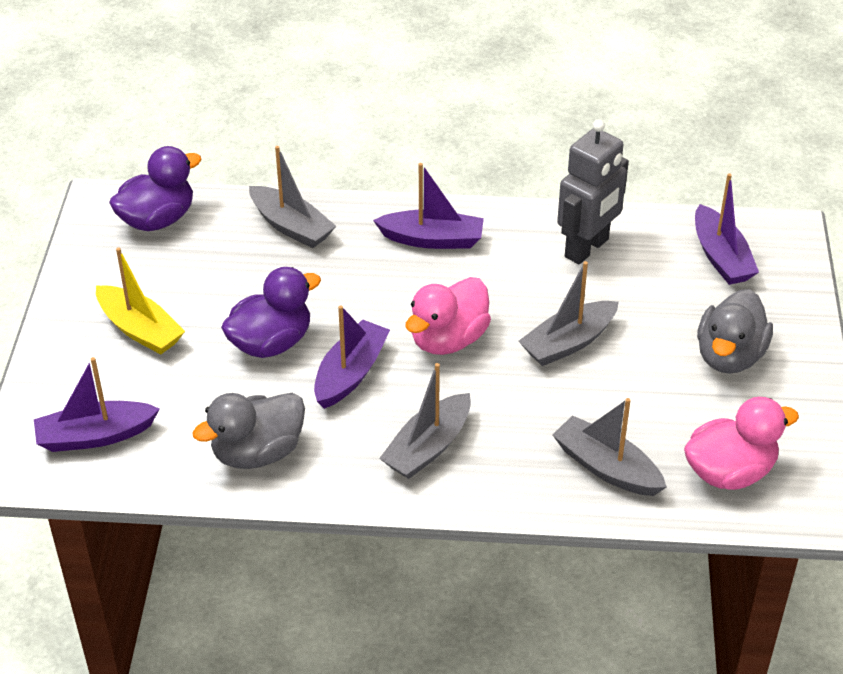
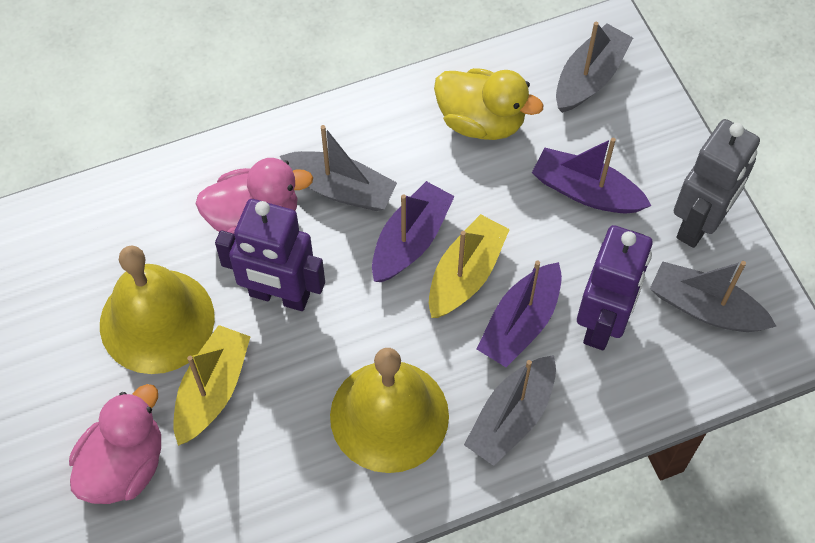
grey duck: 2 -> 0
purple boat: 4 -> 3
purple duck: 2 -> 0
purple robot: 0 -> 2
yellow bell: 0 -> 2
yellow boat: 1 -> 2
yellow duck: 0 -> 1

